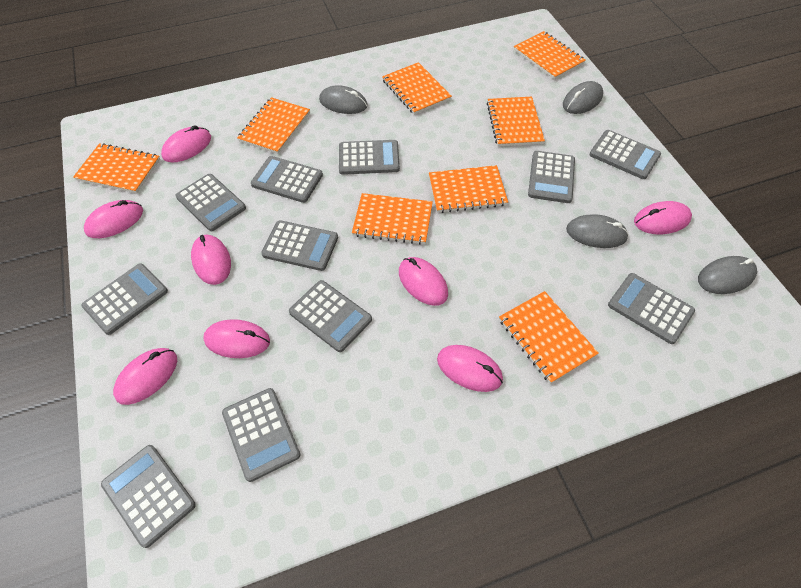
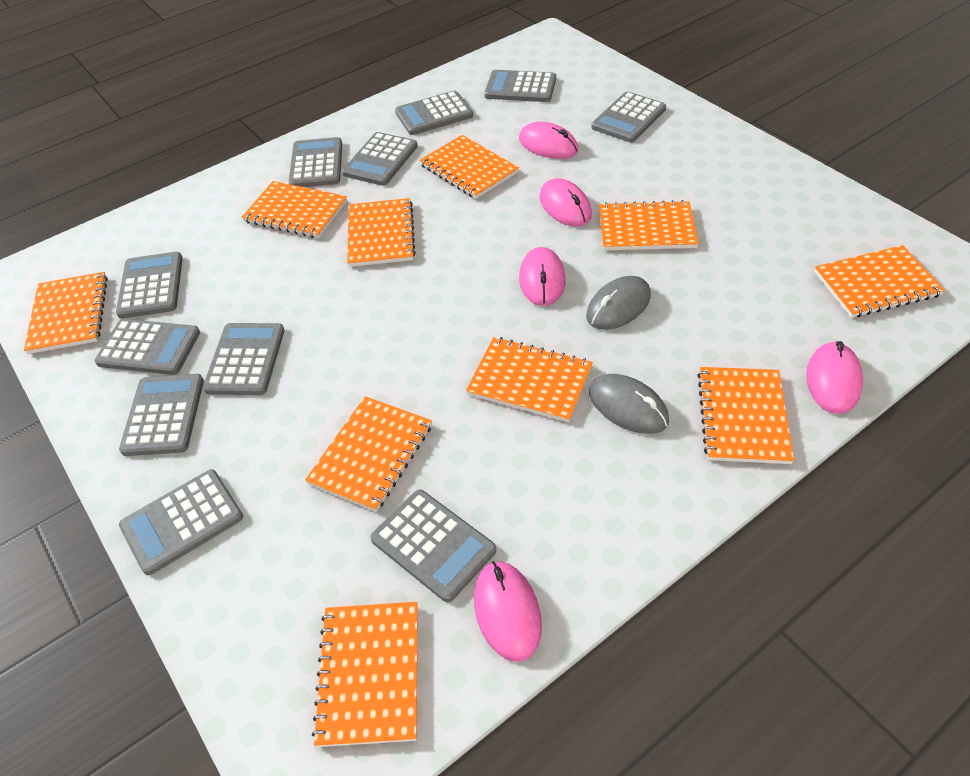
grey mouse: 4 -> 2
orange notebook: 8 -> 10
pink mouse: 8 -> 5

